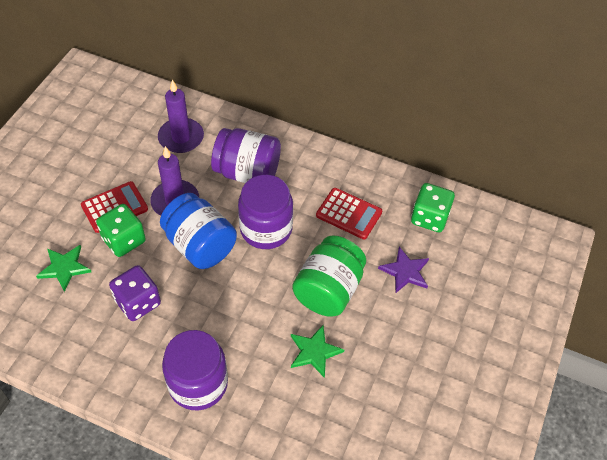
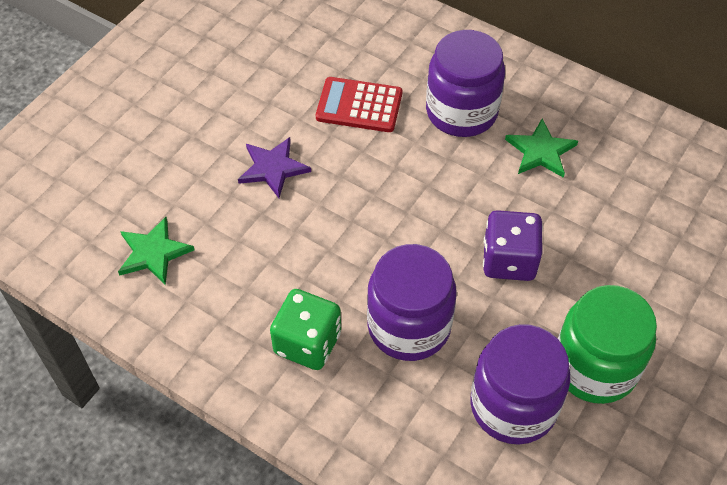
blue jar: 1 -> 0
green dice: 2 -> 1
purple candle: 2 -> 0
red calculator: 2 -> 1

